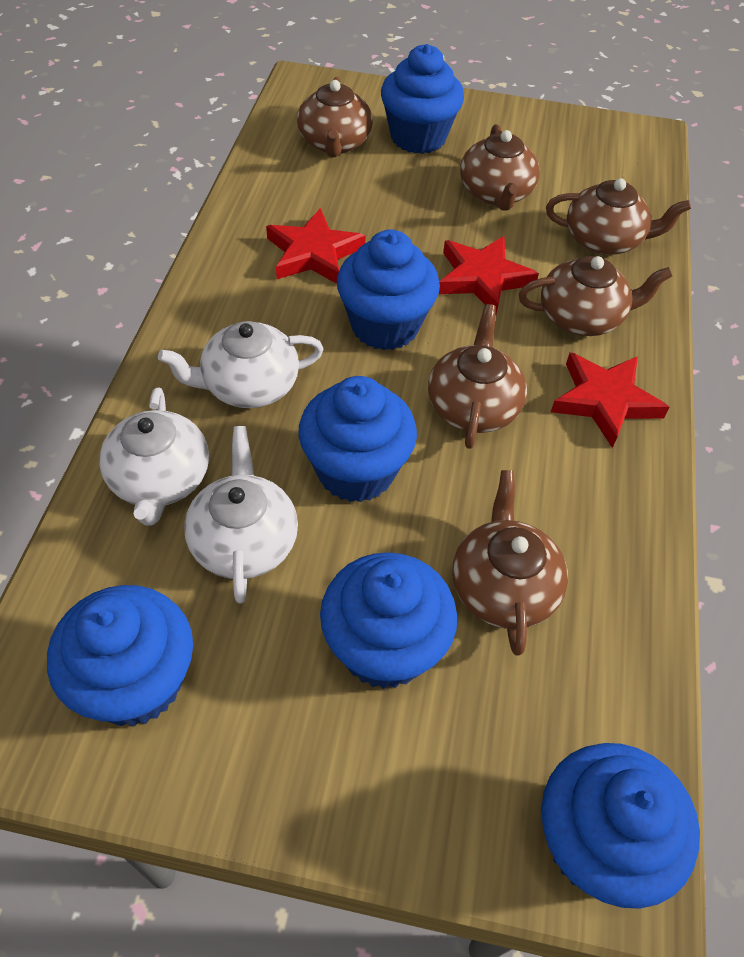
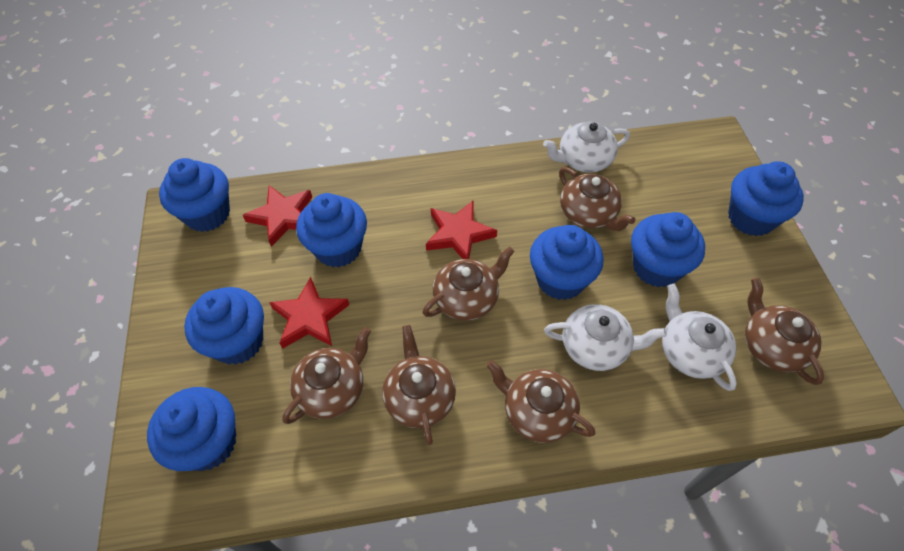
blue cupcake: 6 -> 7

